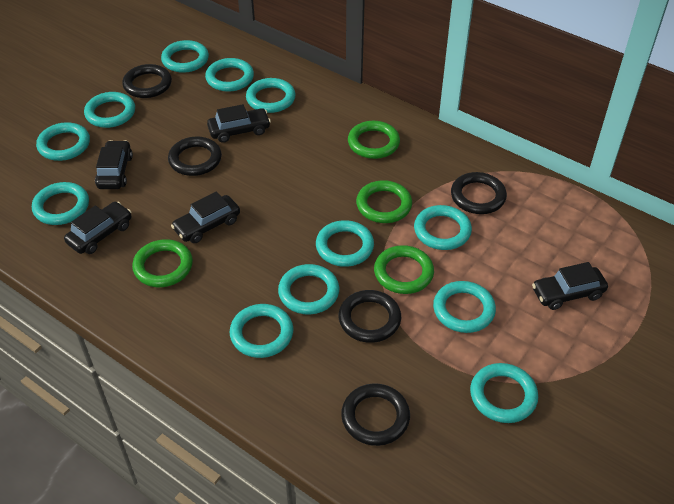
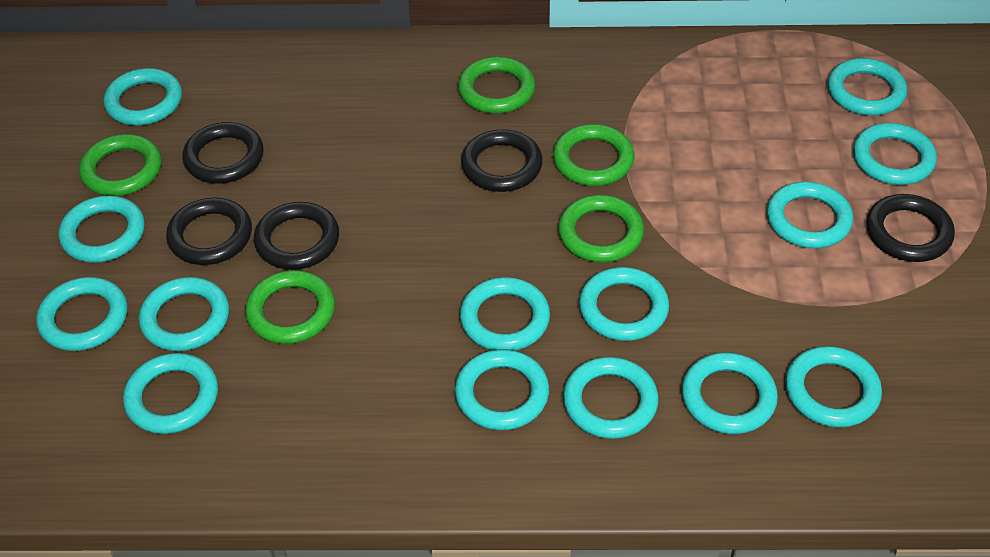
black car: 5 -> 0
green ring: 4 -> 5
turquoise ring: 12 -> 14

